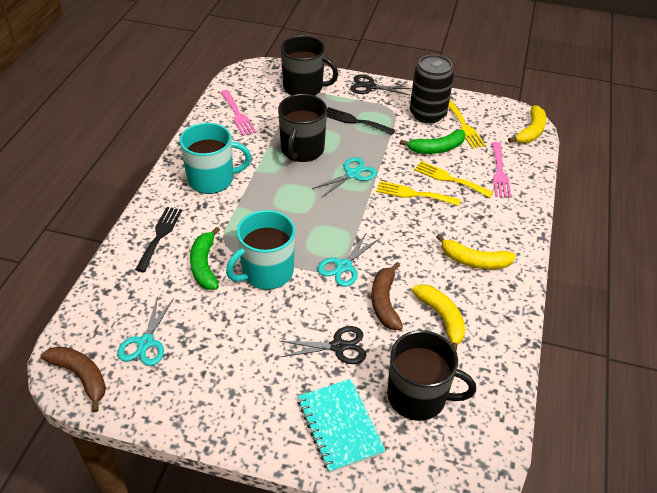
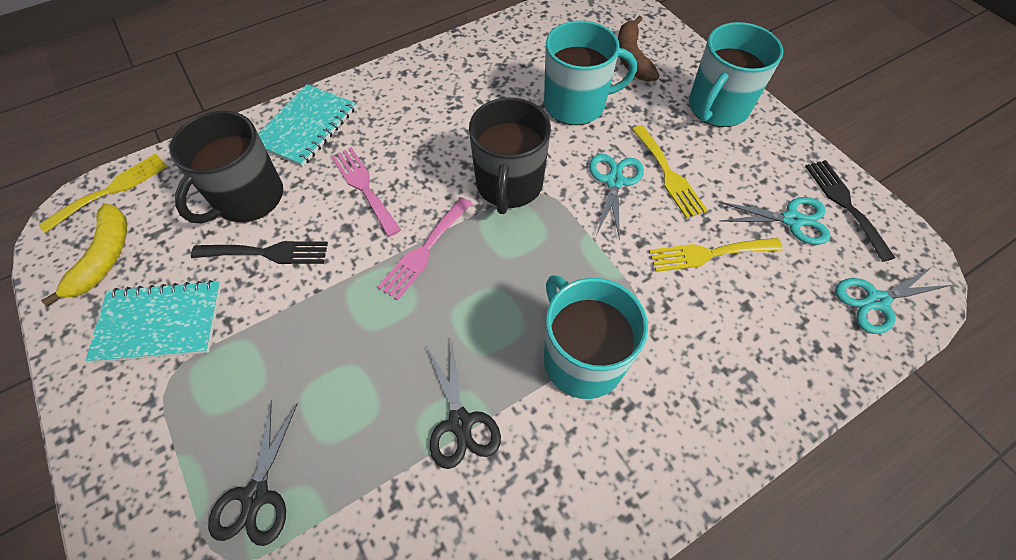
black can: 1 -> 0
black mug: 3 -> 2
brown banana: 2 -> 1
green banana: 2 -> 0
turquoise mug: 2 -> 3
turquoise notebook: 1 -> 2
yellow banana: 3 -> 1

